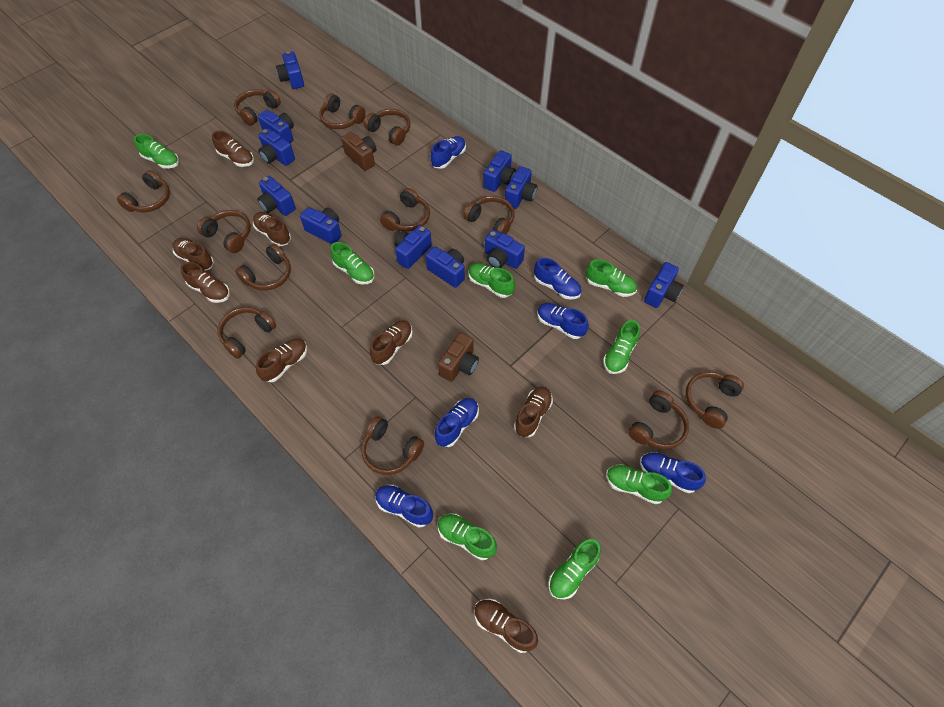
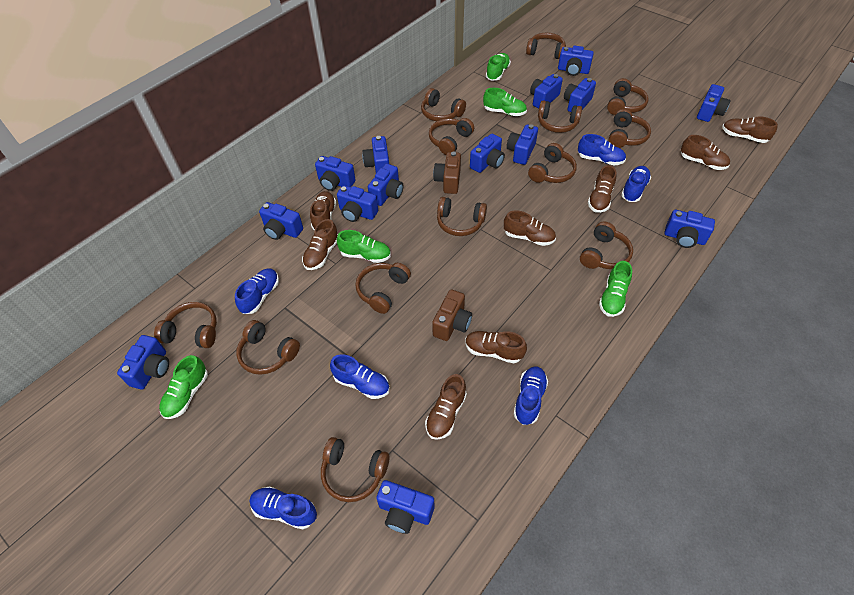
blue camera: 11 -> 14
brown headphones: 12 -> 13
green shoe: 8 -> 5

